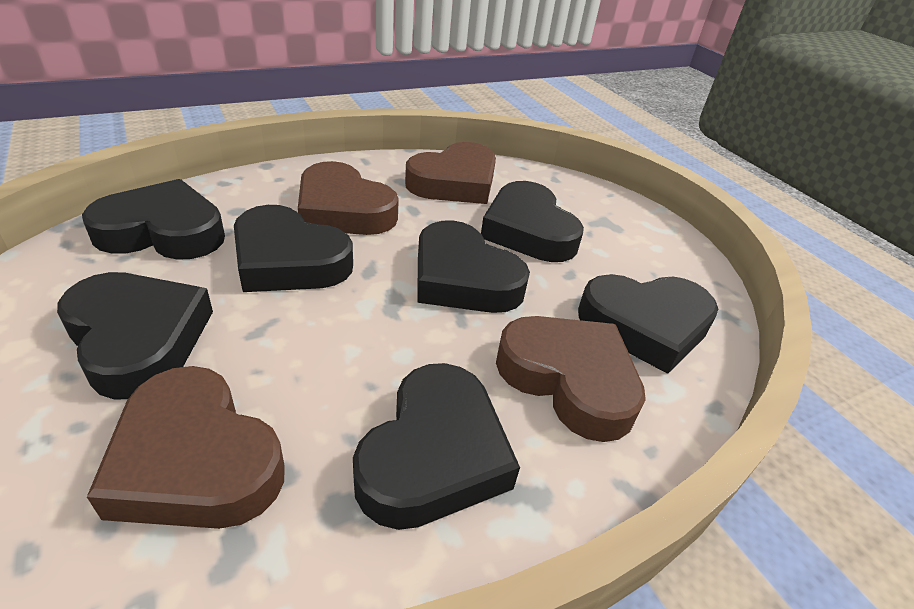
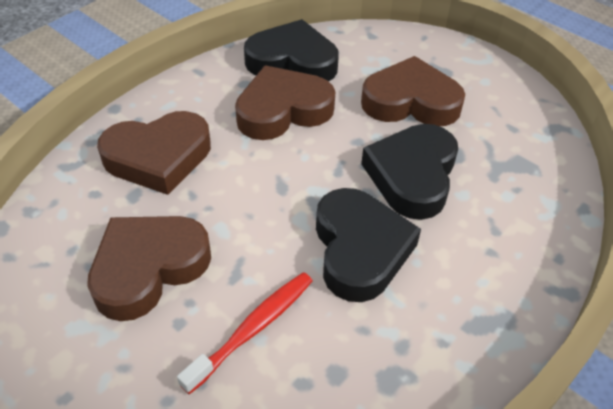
black heart: 7 -> 3
red toothbrush: 0 -> 1

